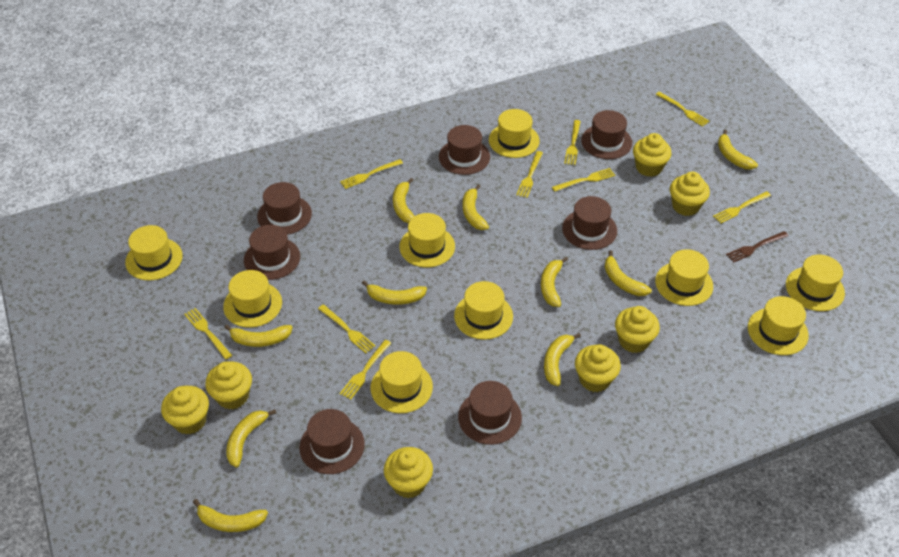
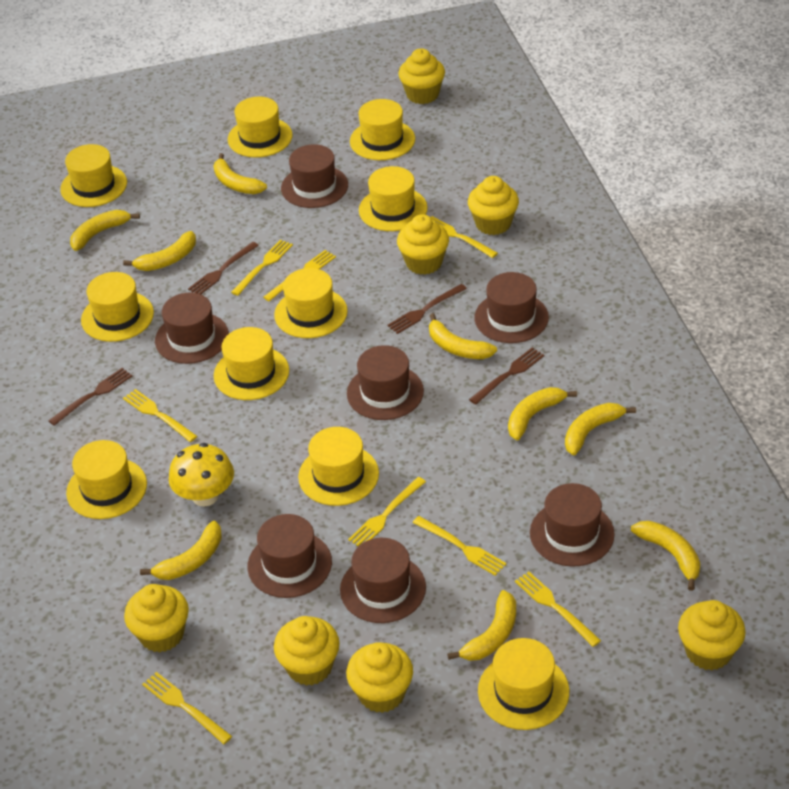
brown fork: 1 -> 4
yellow banana: 10 -> 9
yellow fork: 9 -> 8
yellow hat: 9 -> 10
yellow mushroom: 0 -> 1

